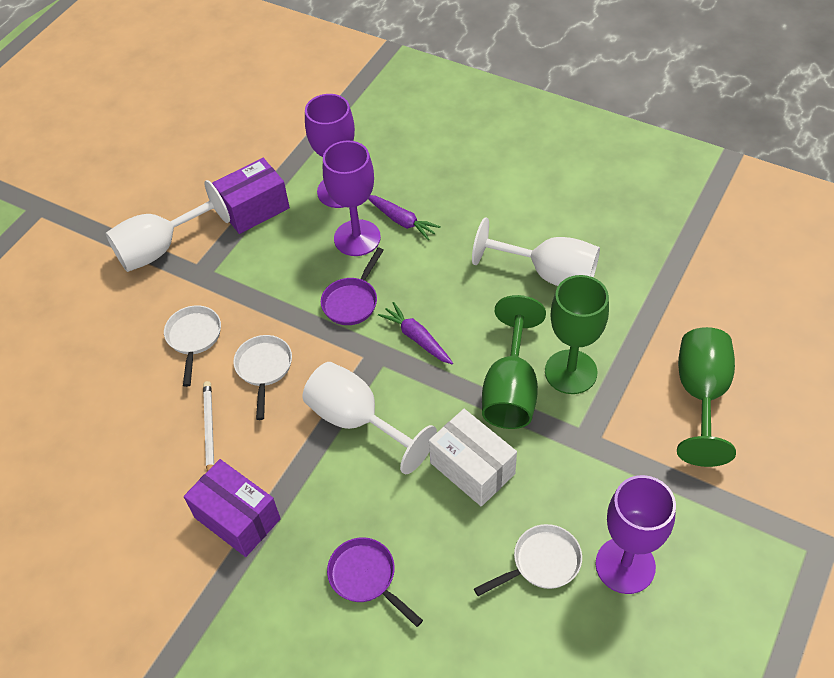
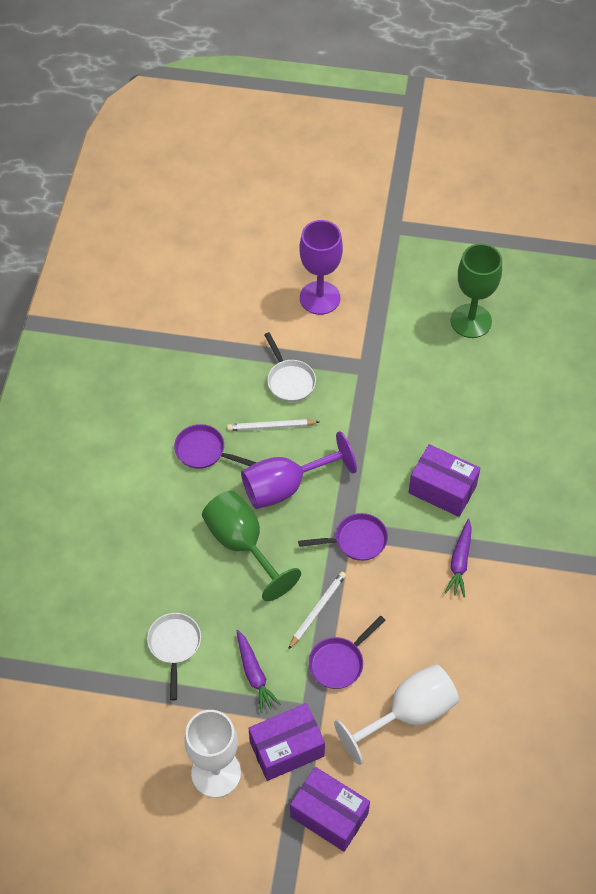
green goblet: 3 -> 2
purple box: 2 -> 3
purple goblet: 3 -> 2
purple pan: 2 -> 3
white box: 1 -> 0
white goblet: 3 -> 2
white pan: 3 -> 2
white pencil: 1 -> 2

